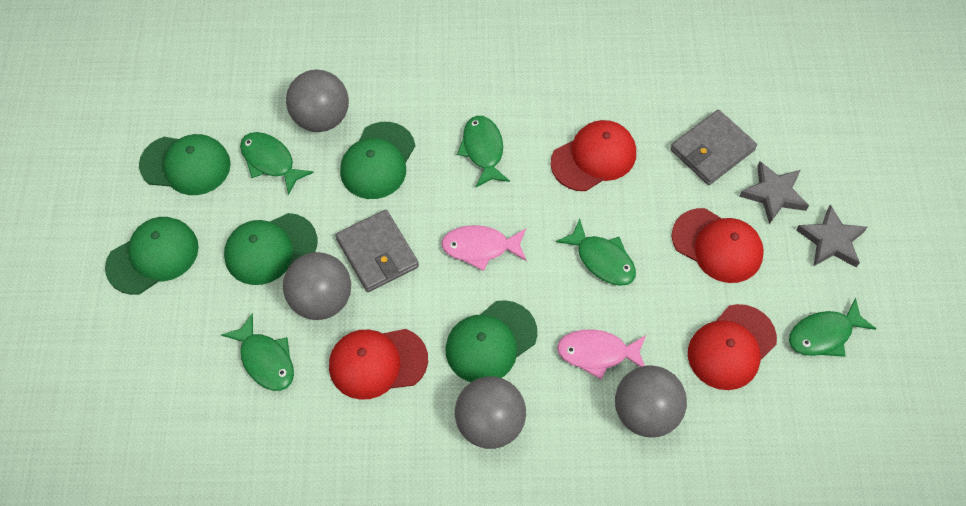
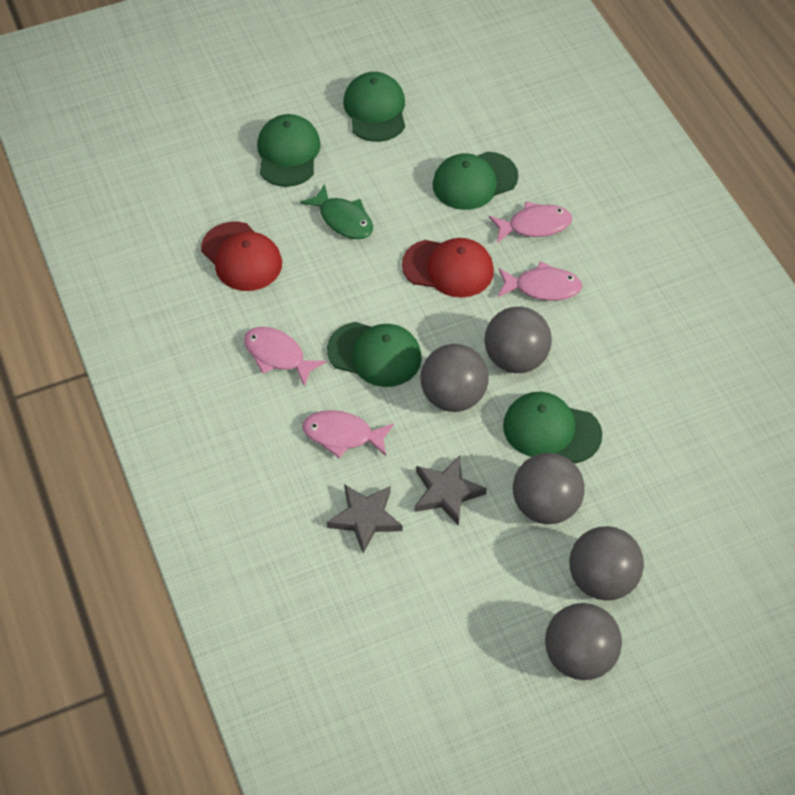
green fish: 5 -> 1
grey ball: 4 -> 5
grey wallet: 2 -> 0
pink fish: 2 -> 4
red cap: 4 -> 2

